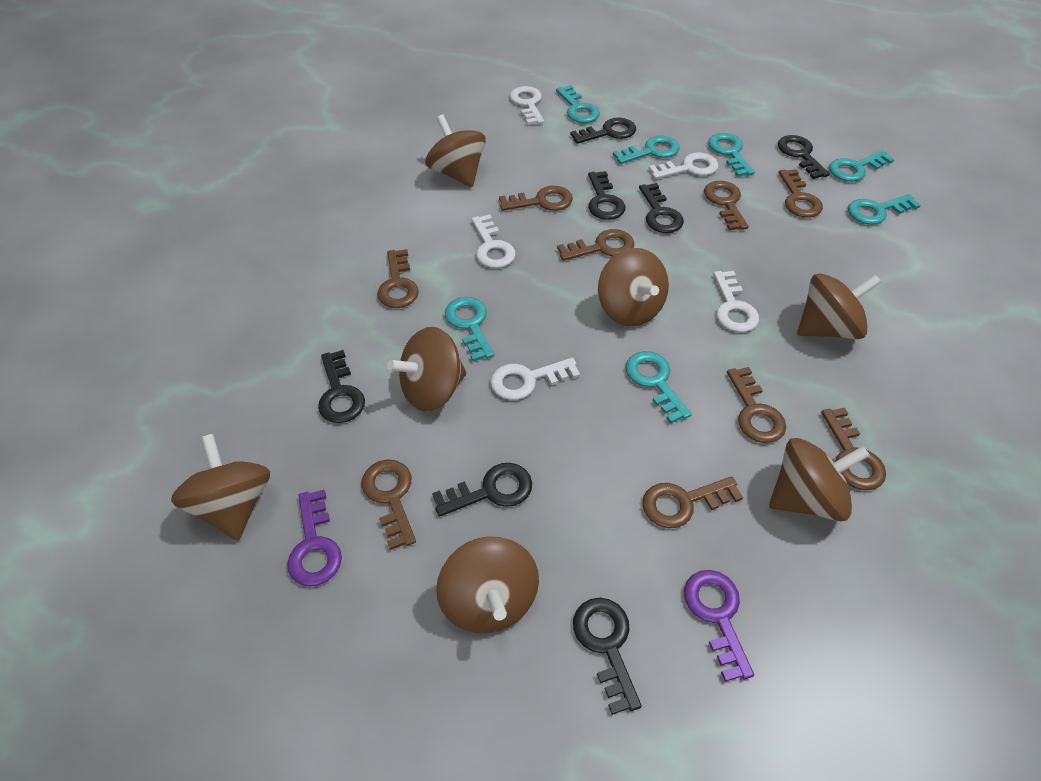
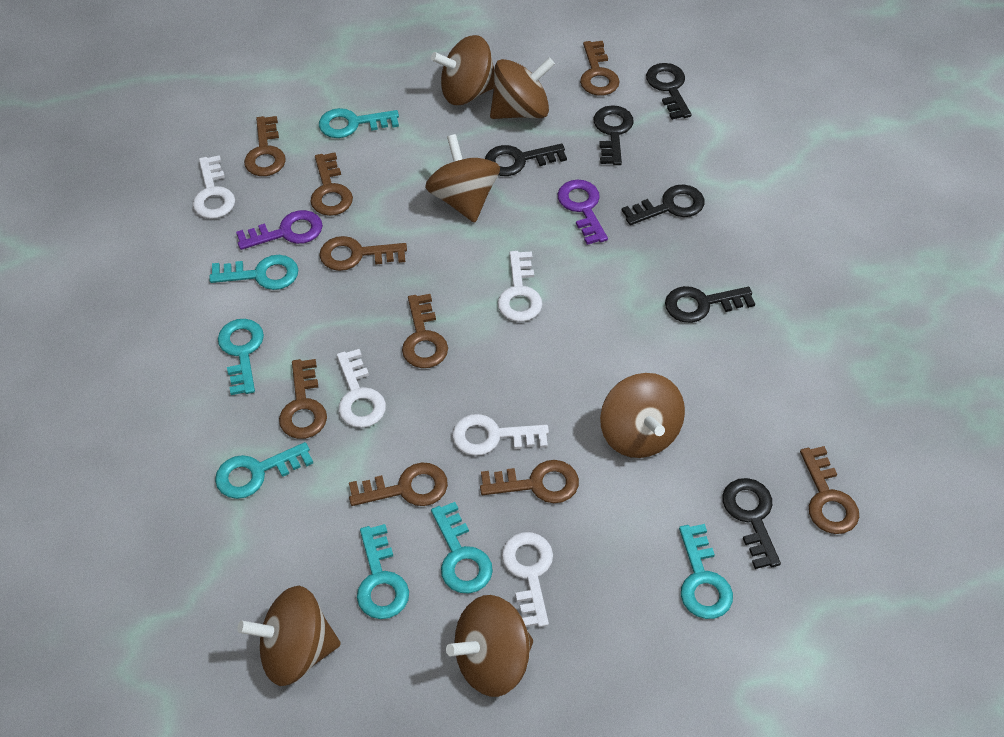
black key: 7 -> 6
brown spinning top: 7 -> 6

